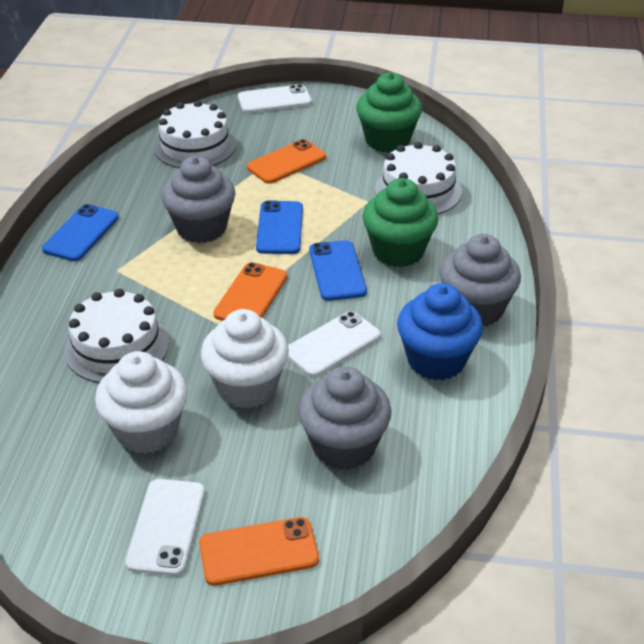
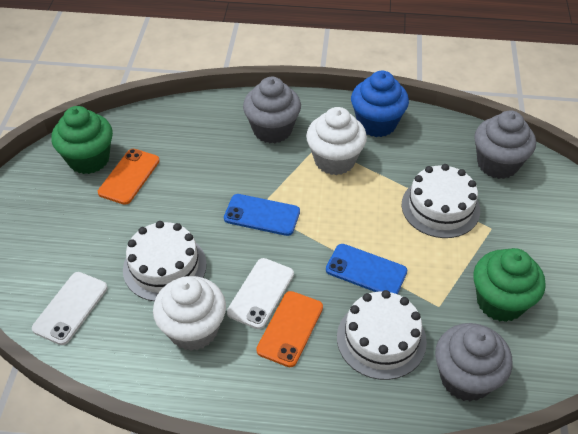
blue phone: 3 -> 2
orange phone: 3 -> 2
white phone: 3 -> 2

